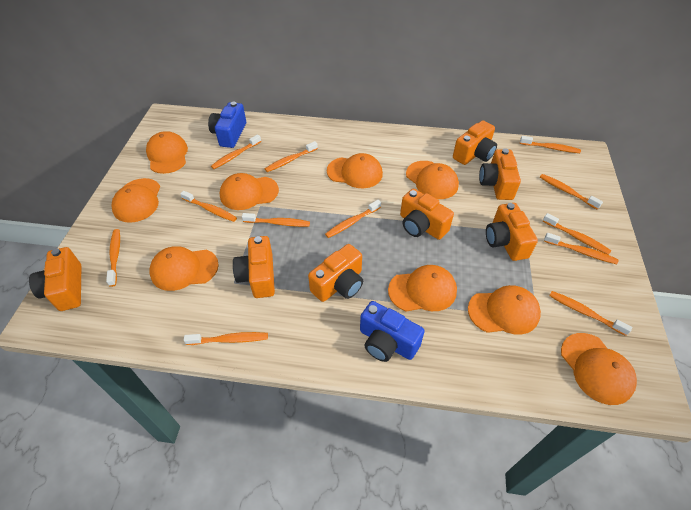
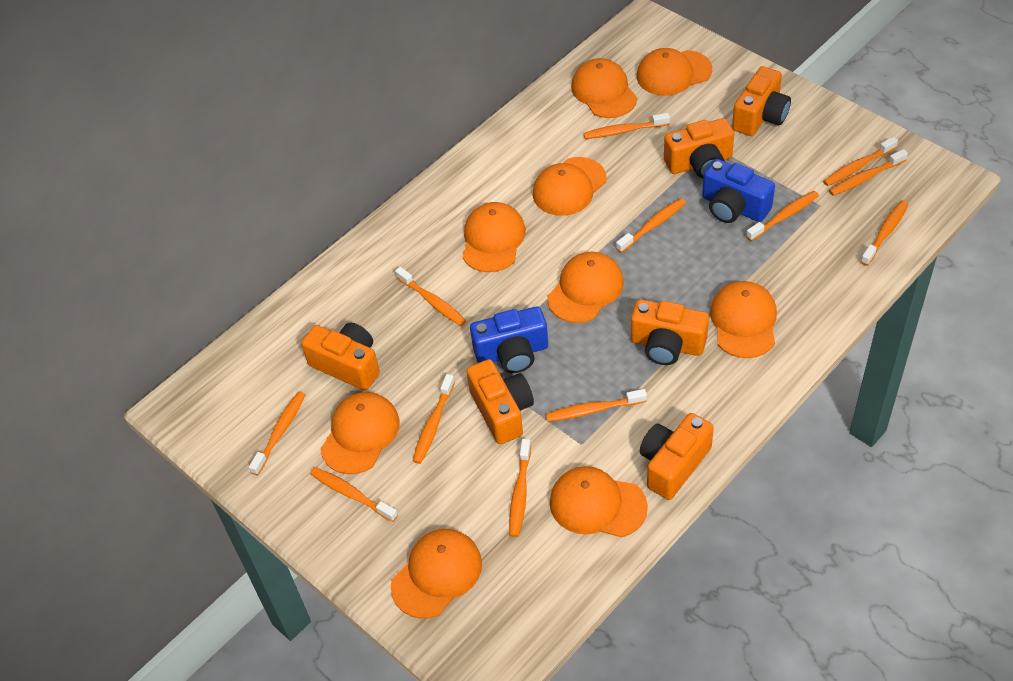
orange camera: 7 -> 6

